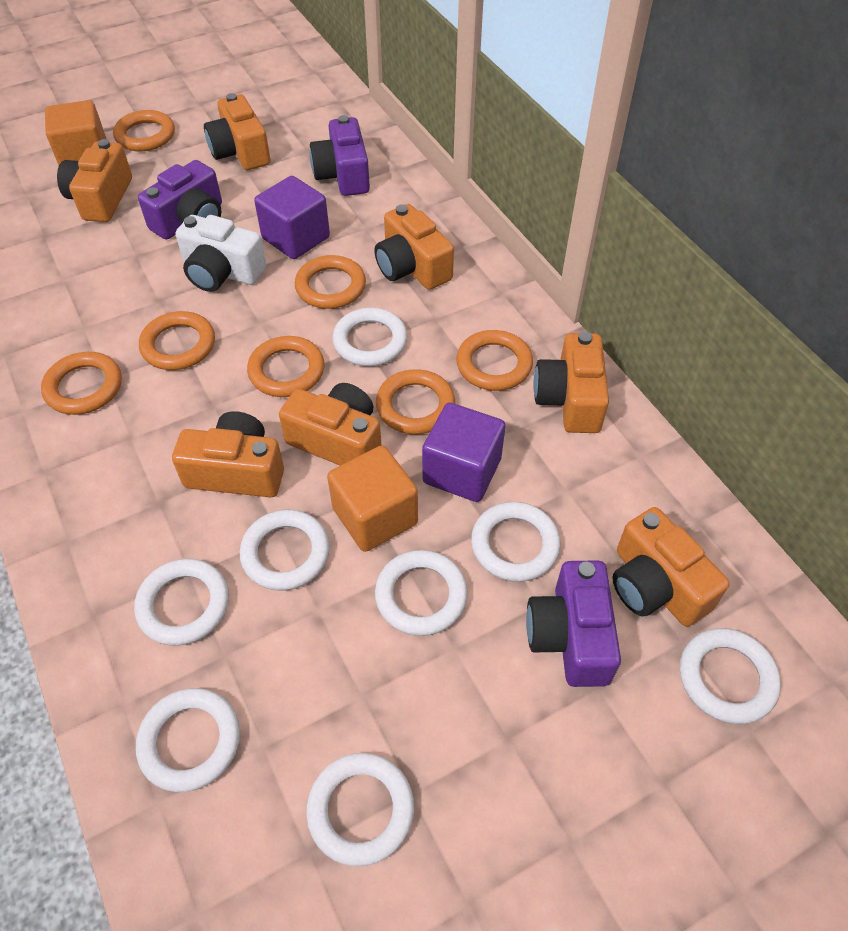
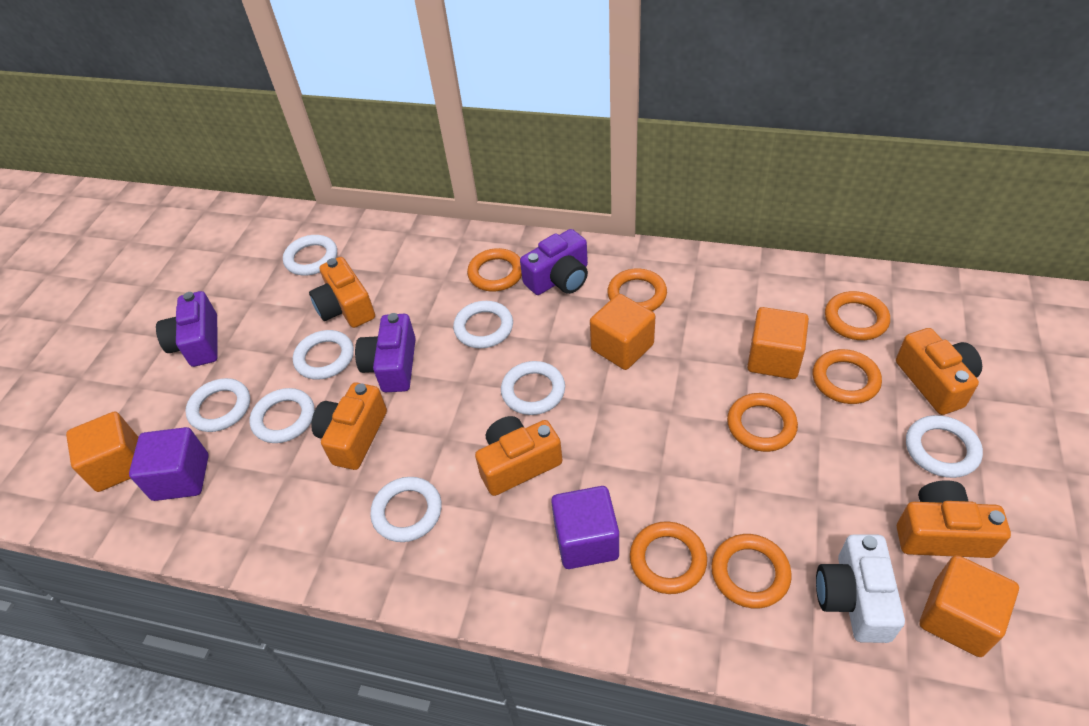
orange camera: 7 -> 5
orange cube: 2 -> 4

